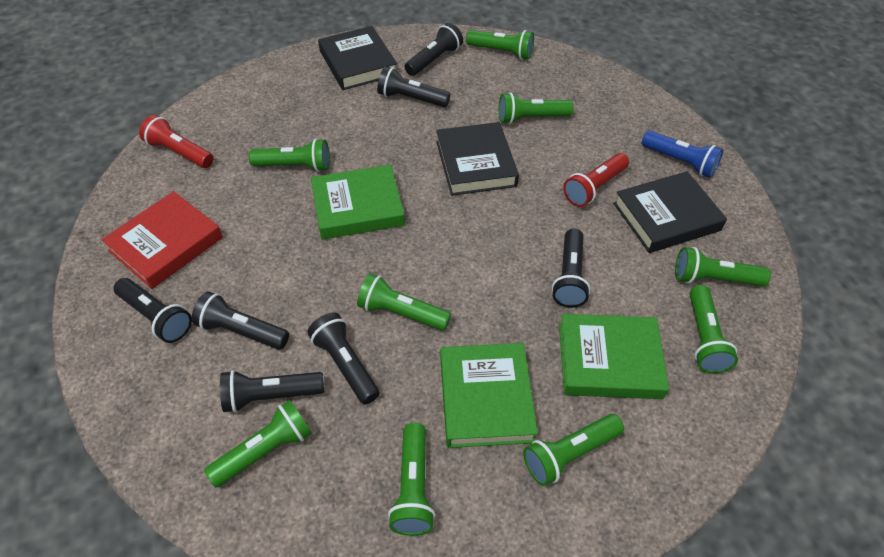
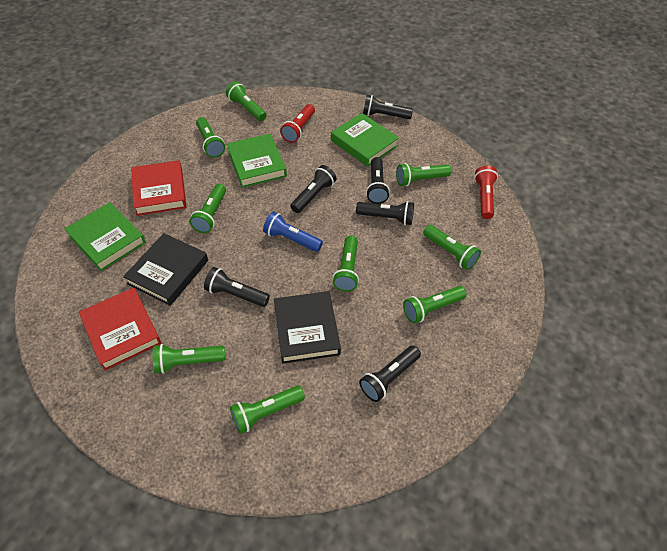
black book: 3 -> 2
black flashlight: 7 -> 6
red book: 1 -> 2

